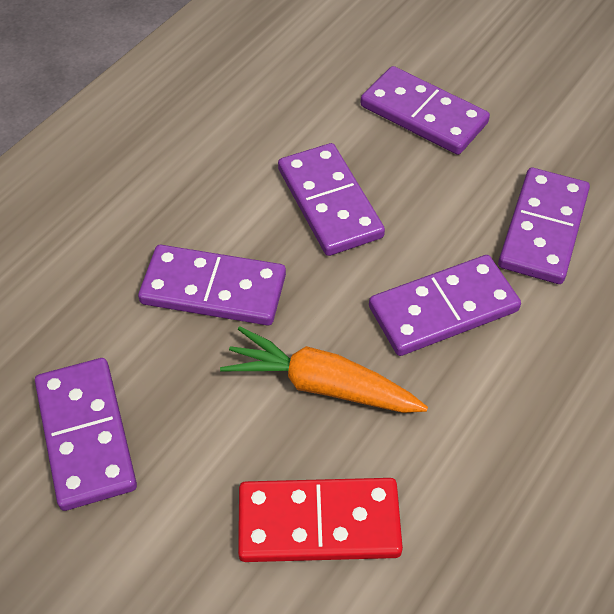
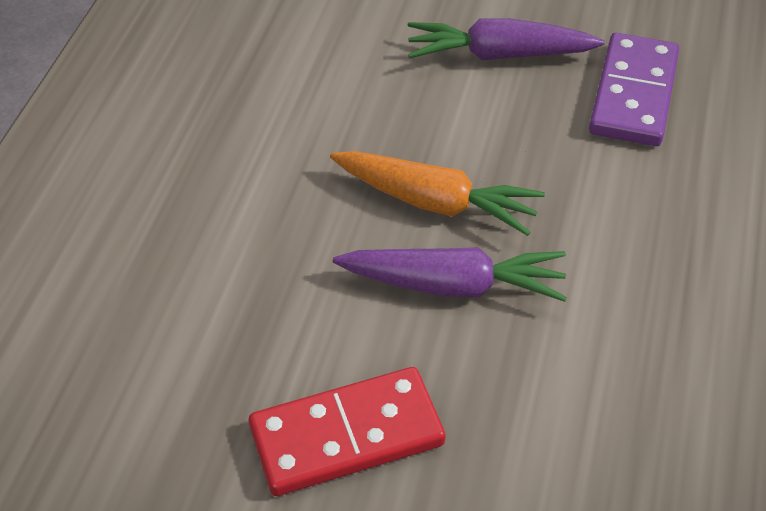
purple carrot: 0 -> 2
purple domino: 6 -> 1

